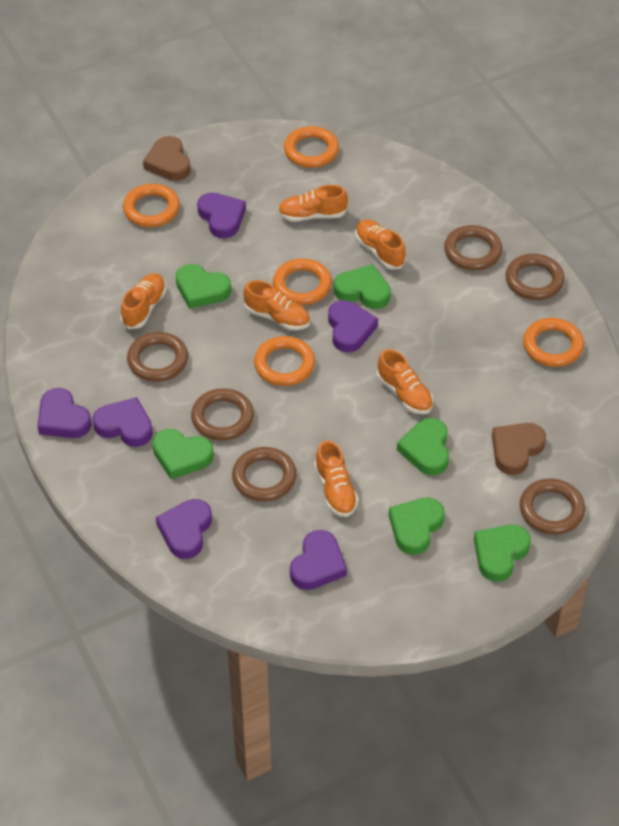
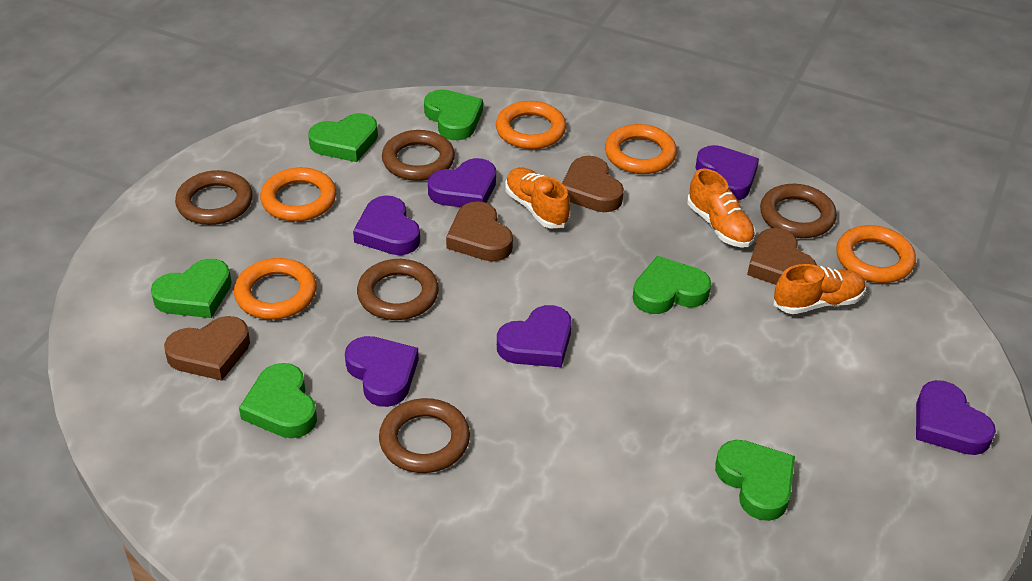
brown heart: 2 -> 4
brown ring: 6 -> 5
orange shoe: 6 -> 3

